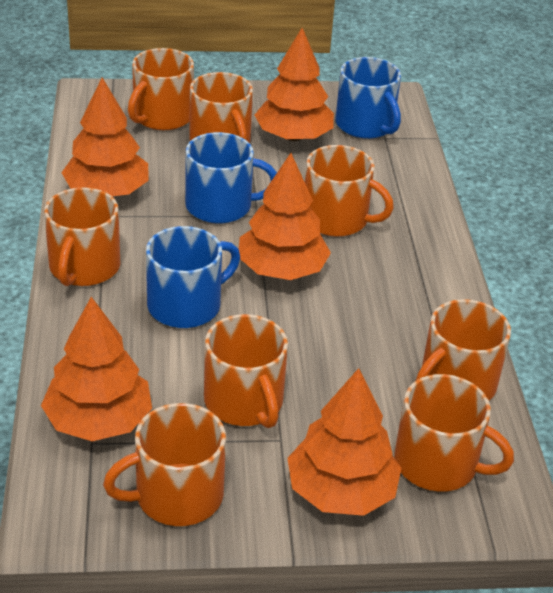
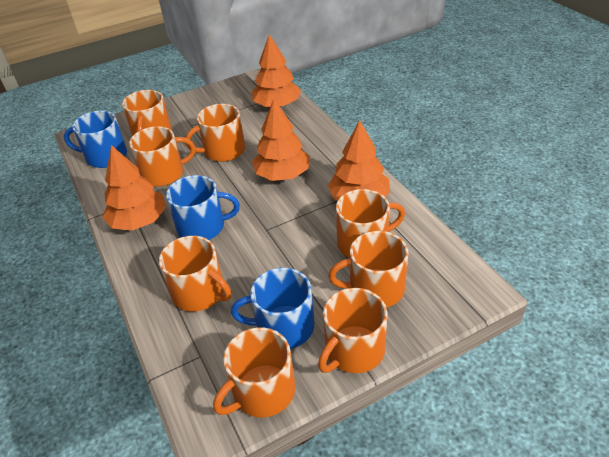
orange tree: 5 -> 4

